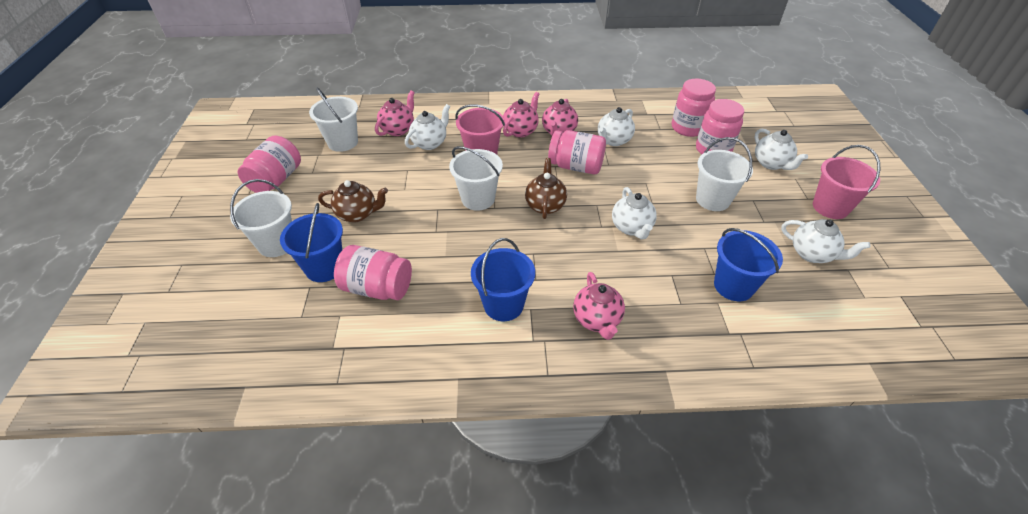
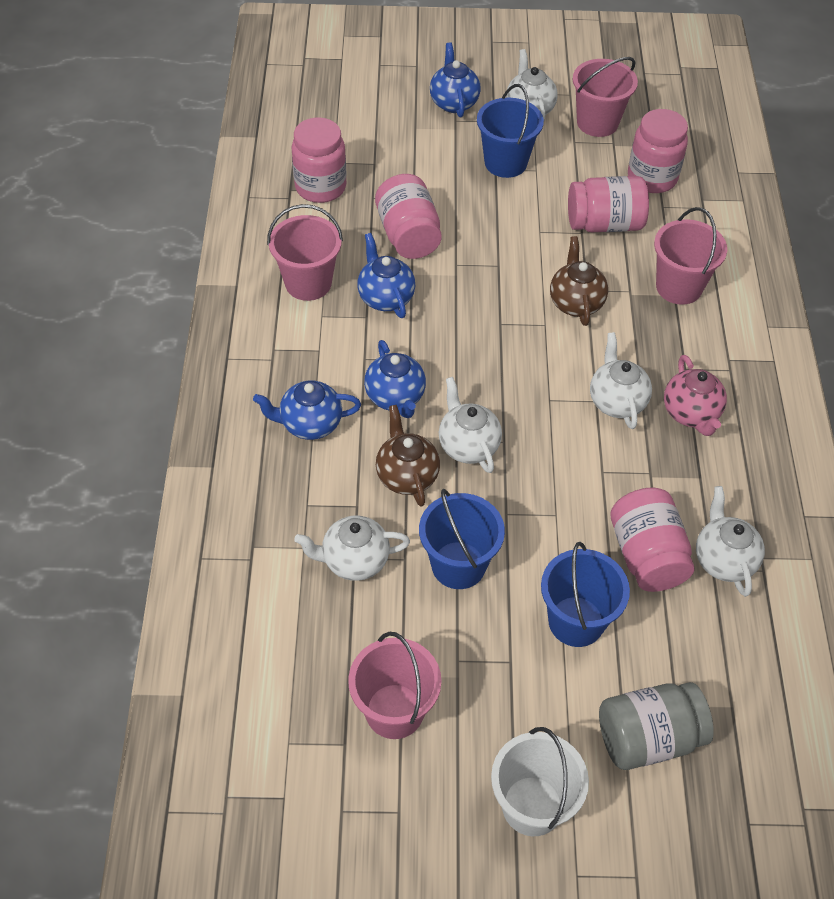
blue teapot: 0 -> 4
grey jar: 0 -> 1
pink bucket: 2 -> 4
pink teapot: 4 -> 1
white bucket: 4 -> 1

